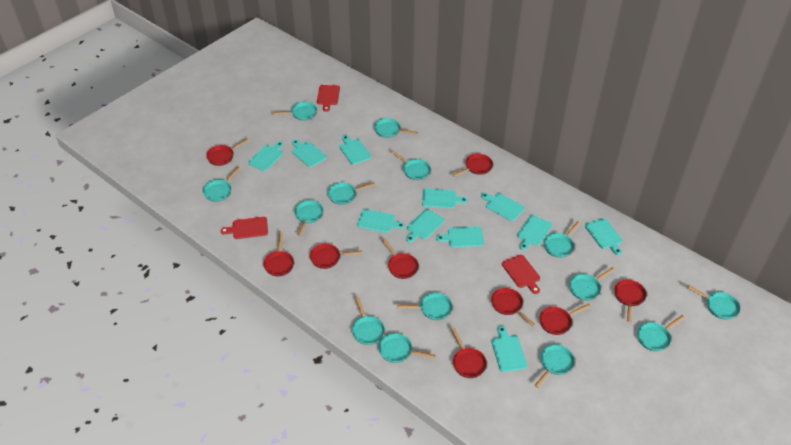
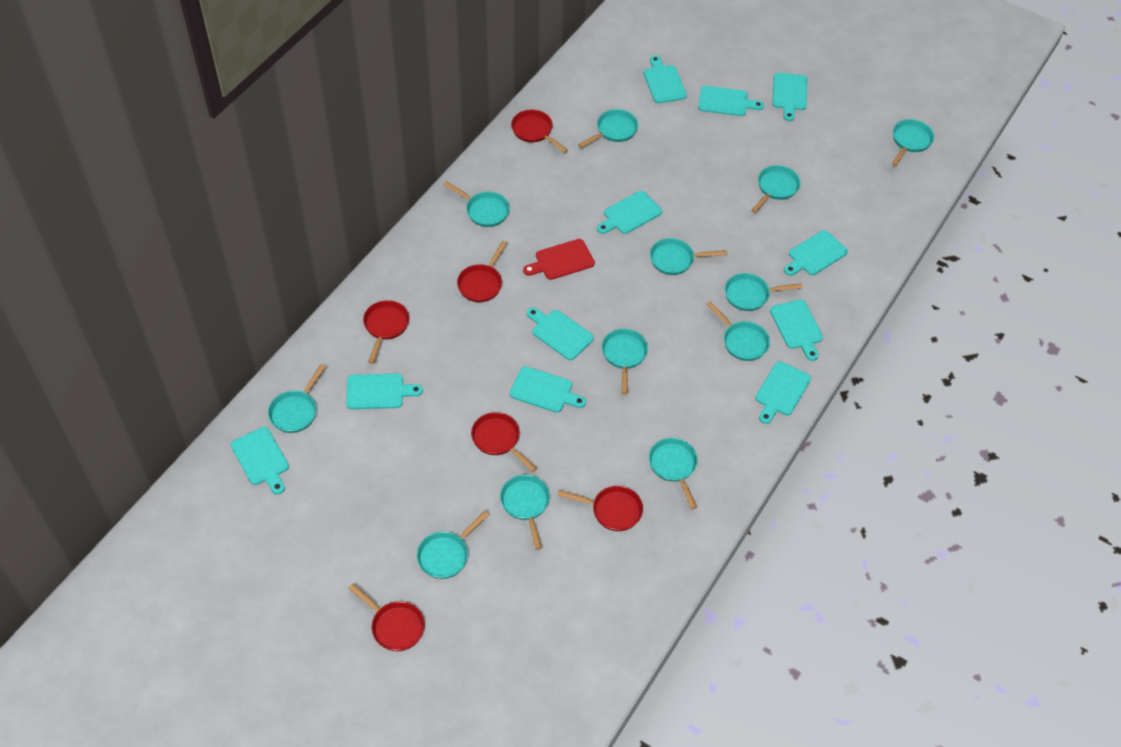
red cutting board: 3 -> 1
red pan: 9 -> 6
turquoise pan: 14 -> 12

